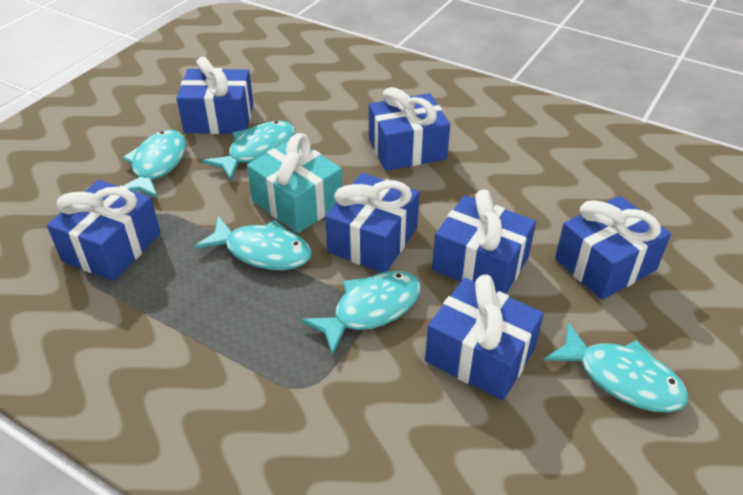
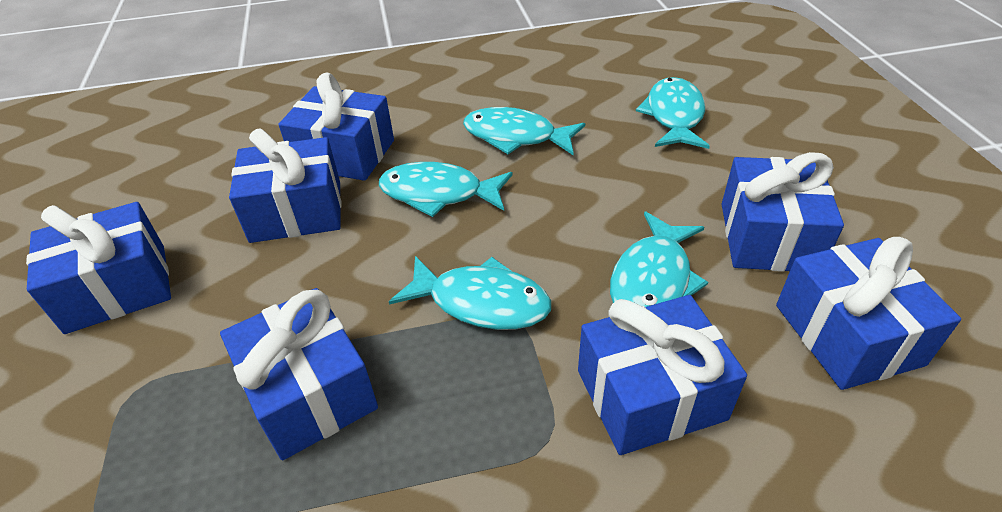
turquoise gift: 1 -> 0

